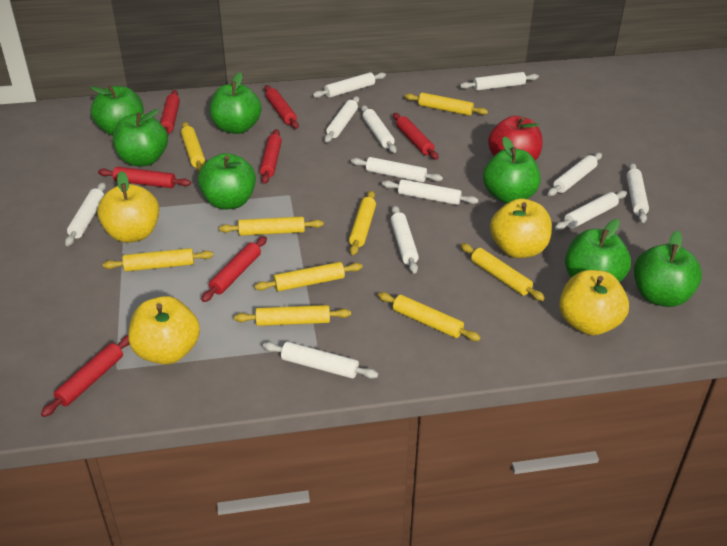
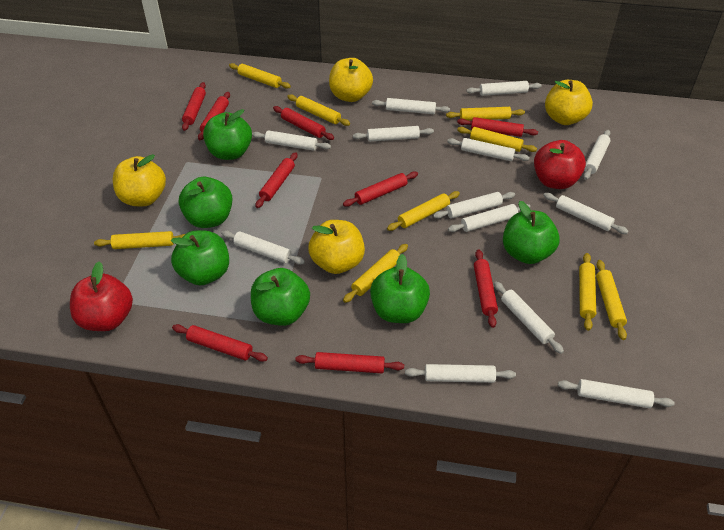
green apple: 7 -> 6
red apple: 1 -> 2
red rolling pin: 7 -> 9
white rolling pin: 12 -> 13

